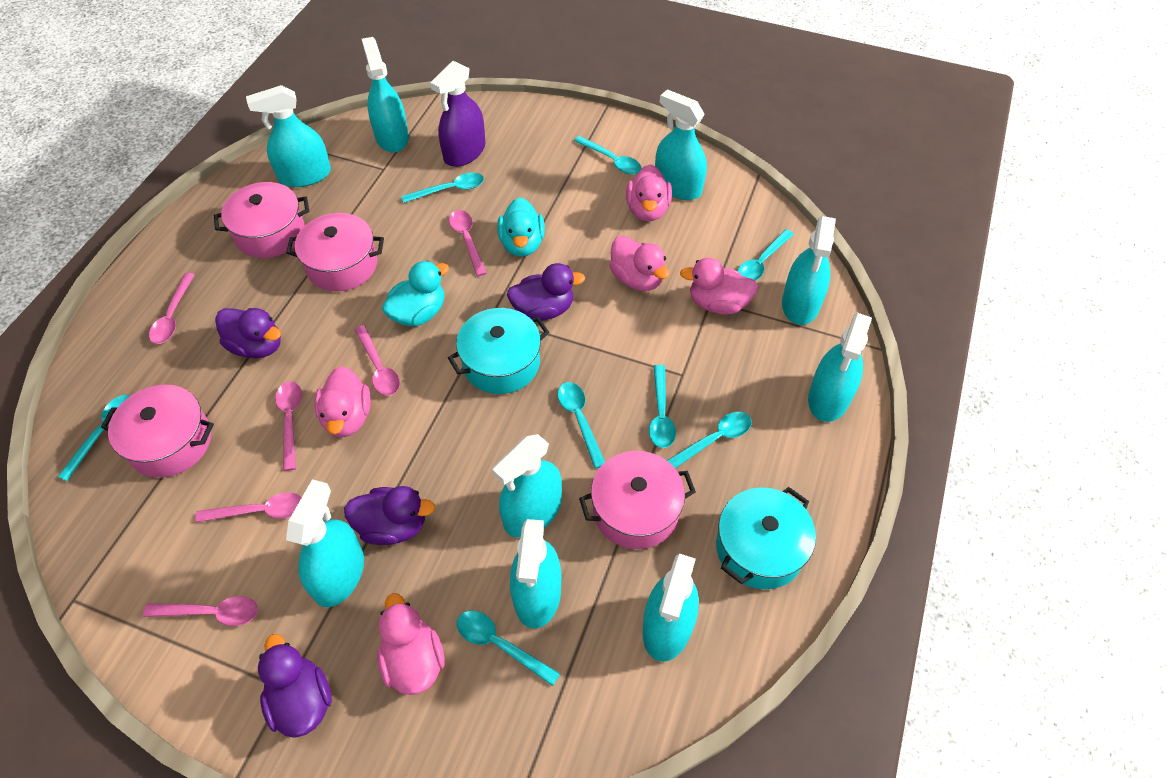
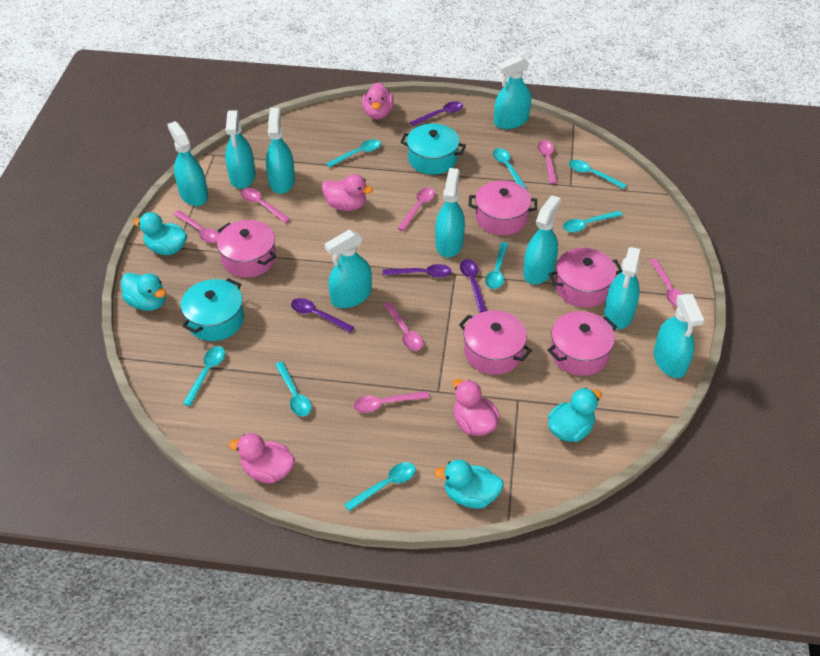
pink duck: 5 -> 4
pink pot: 4 -> 5
pink spoon: 6 -> 7
purple duck: 4 -> 0
purple spoon: 0 -> 4
purple spray bottle: 1 -> 0
turquoise duck: 2 -> 4

